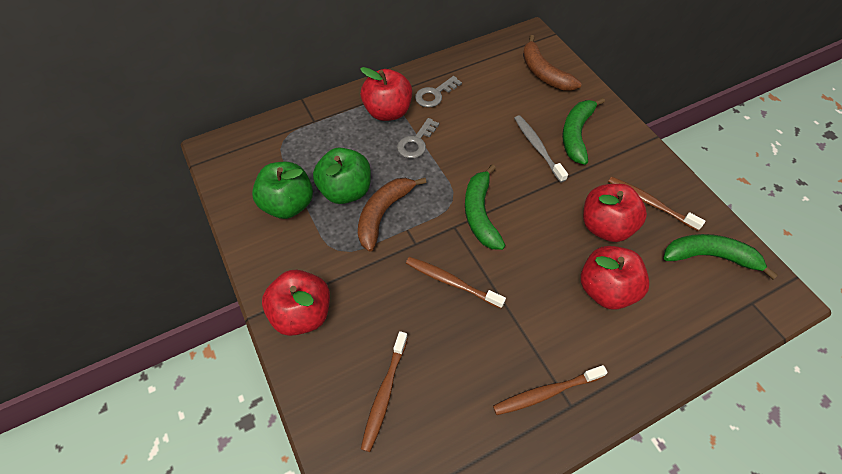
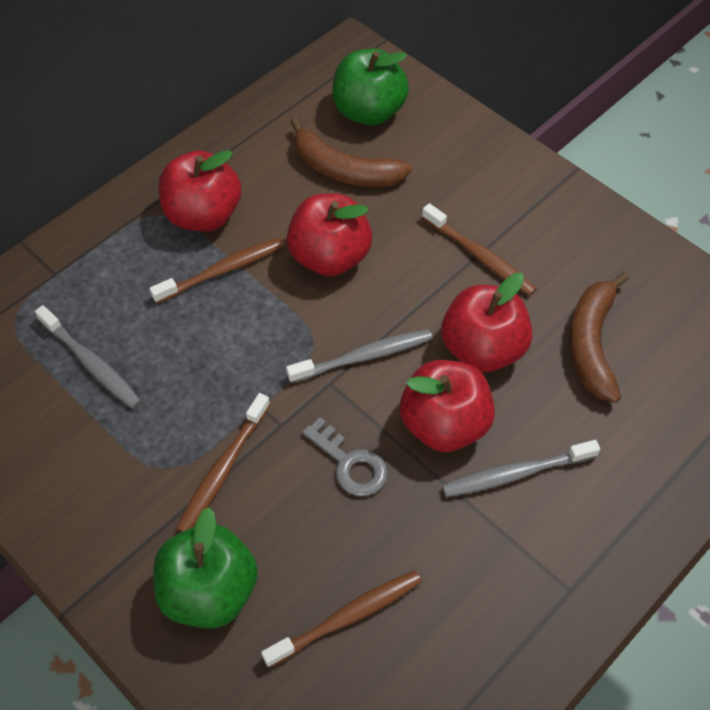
green banana: 3 -> 0
grey key: 2 -> 1
grey toothbrush: 1 -> 3

